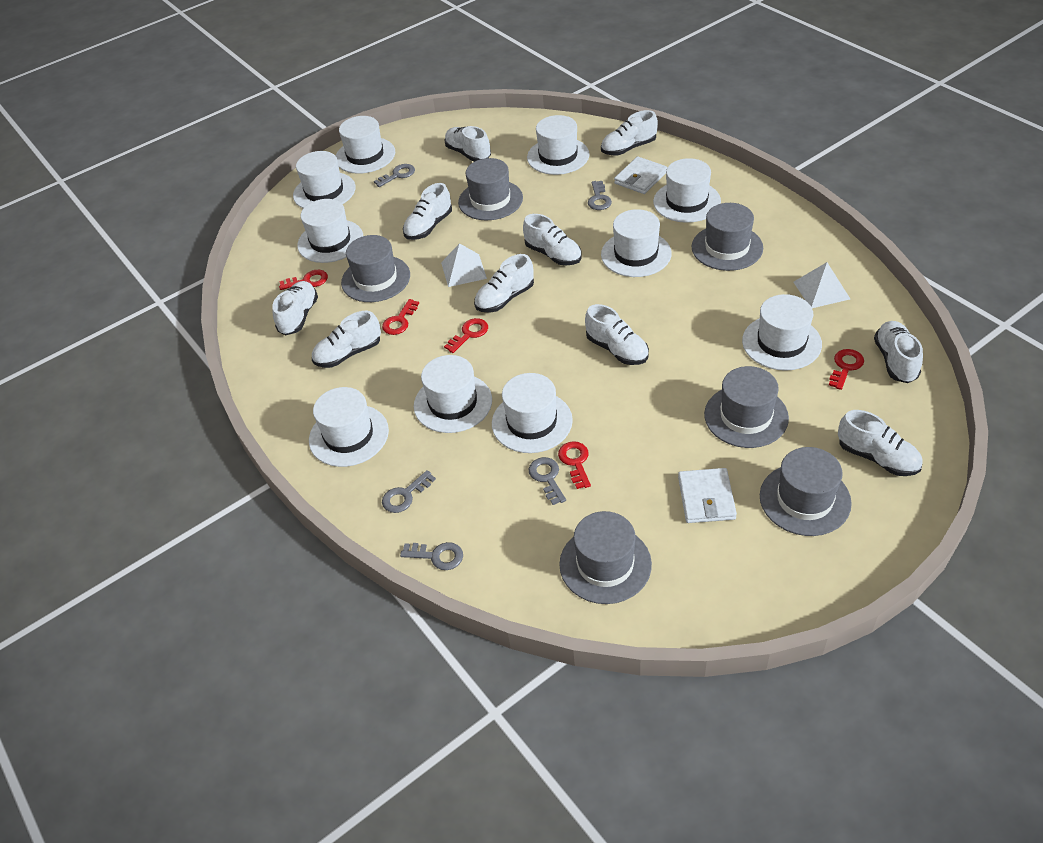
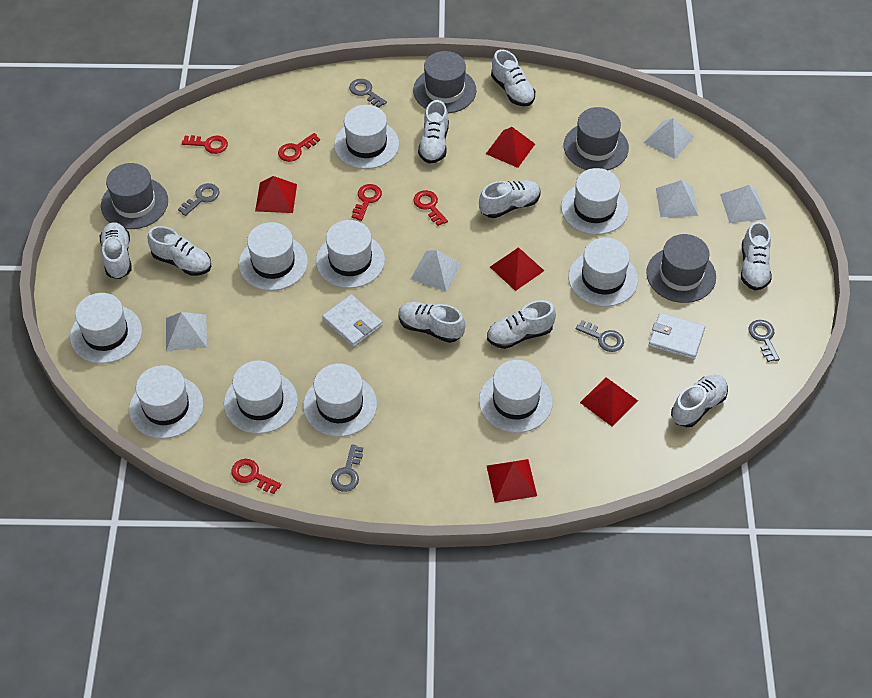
grey hat: 6 -> 4
red pyramid: 0 -> 5
white pyramid: 2 -> 5
white shoe: 10 -> 9

